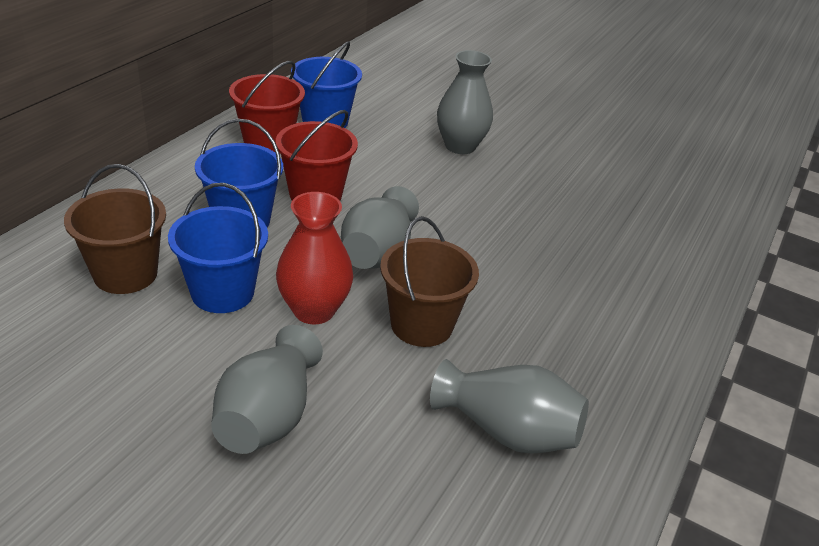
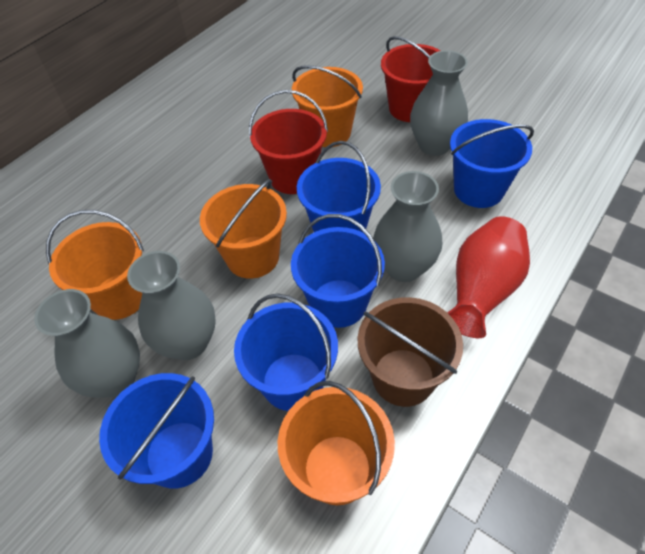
blue bucket: 3 -> 5
brown bucket: 2 -> 1
orange bucket: 0 -> 4

